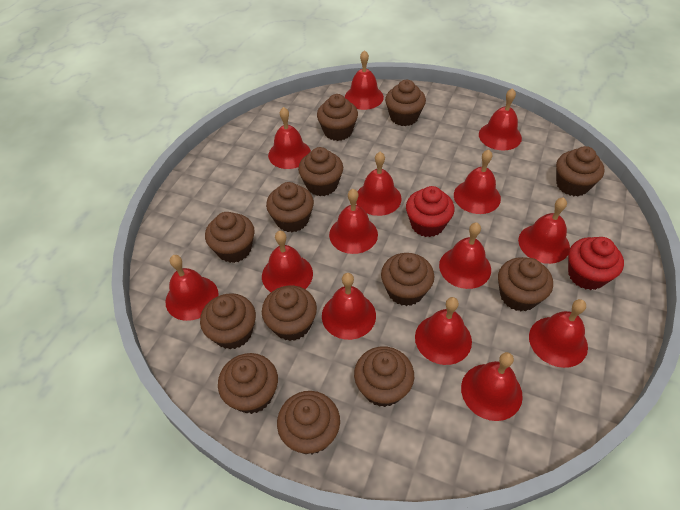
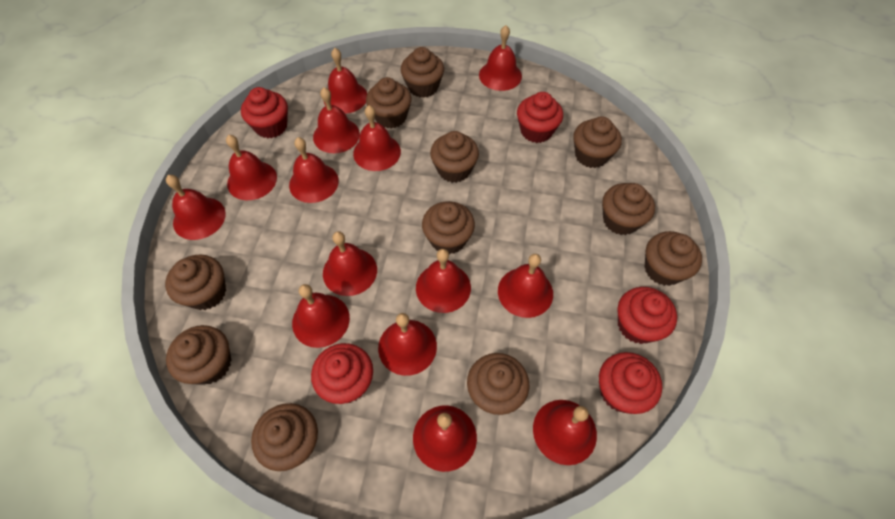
brown cupcake: 13 -> 11
red cupcake: 2 -> 5

